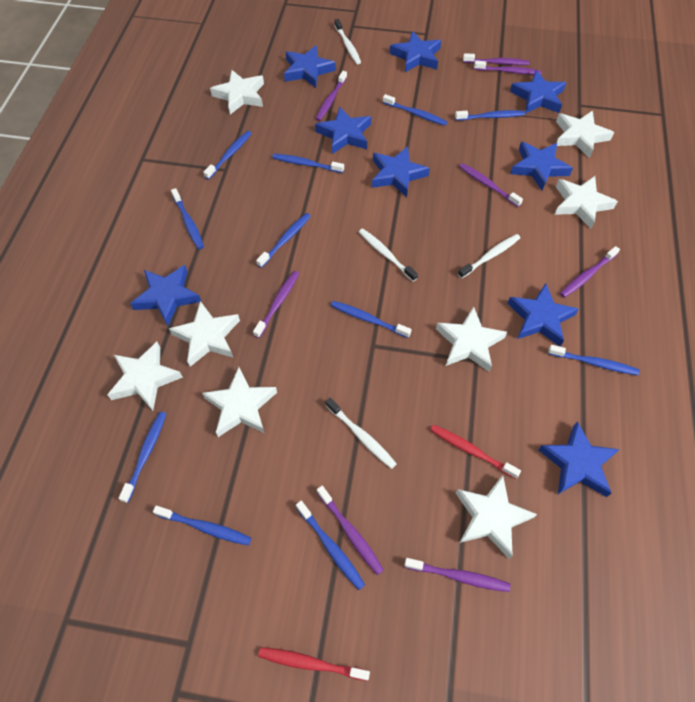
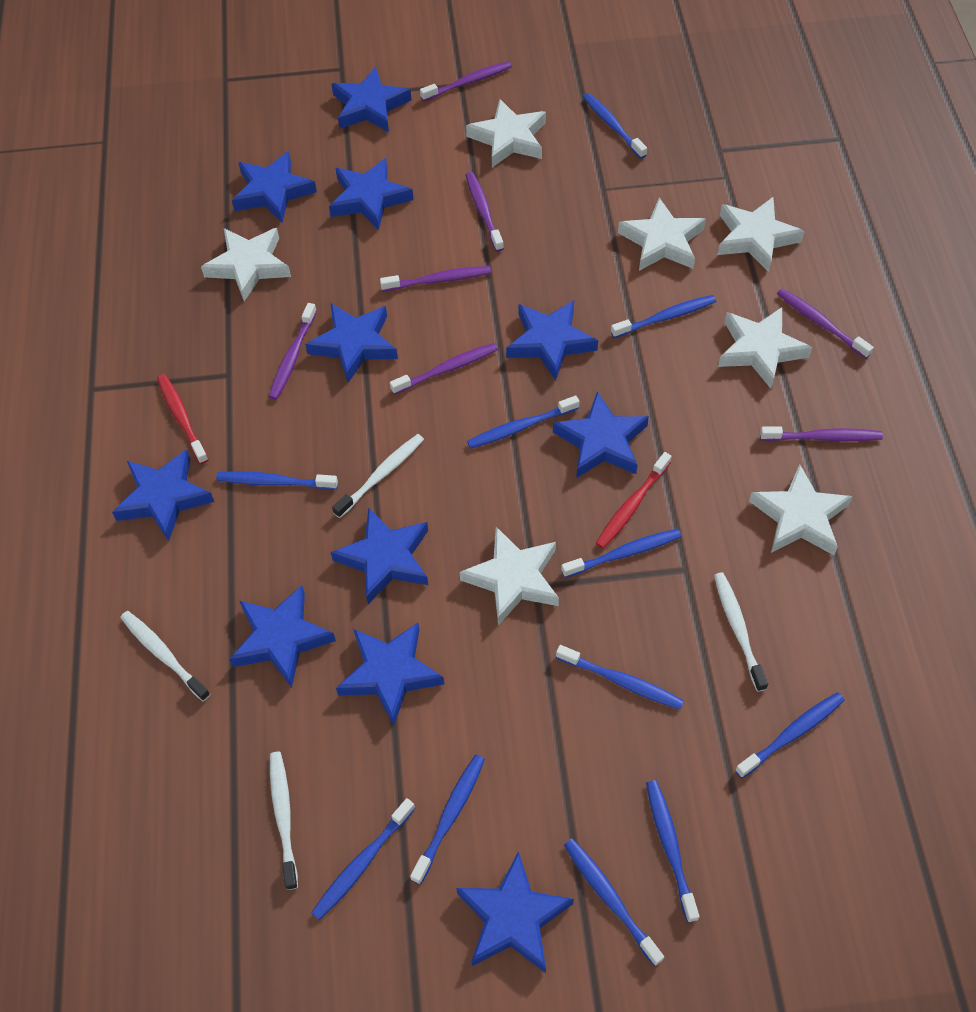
blue star: 9 -> 11
purple toothbrush: 8 -> 7
white star: 8 -> 7

